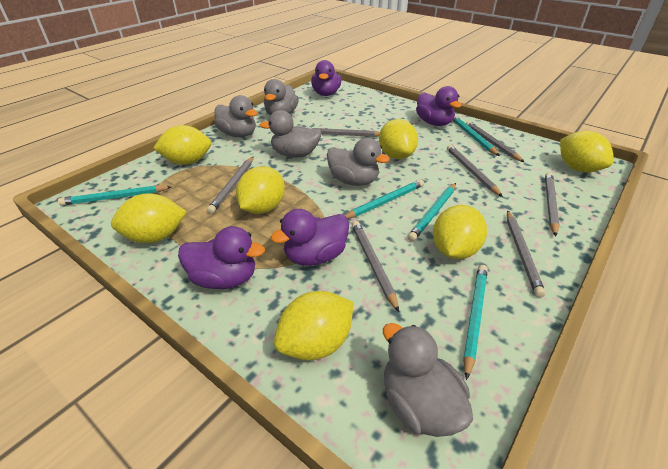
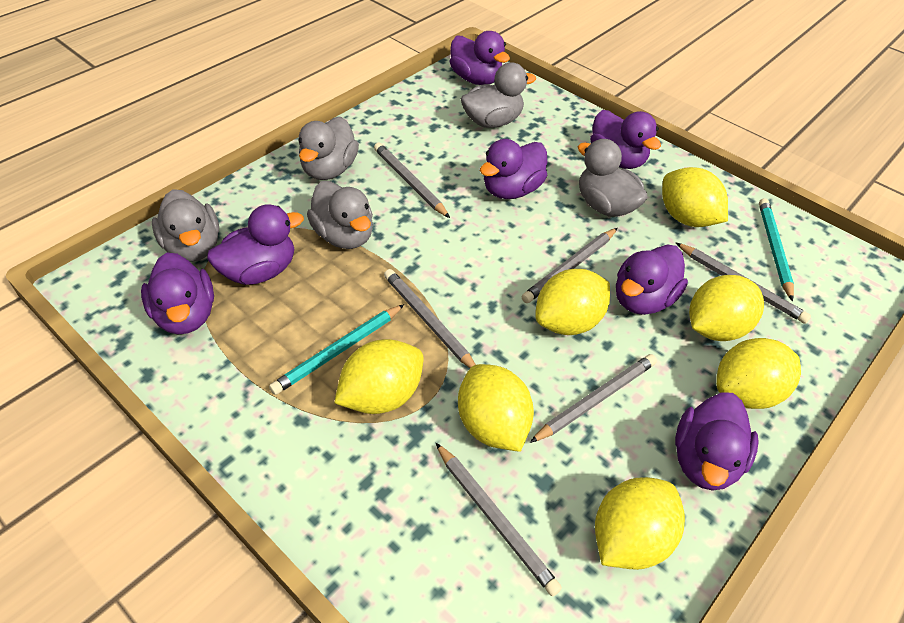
grey pencil: 7 -> 6
purple duck: 4 -> 7
turquoise pencil: 5 -> 2

